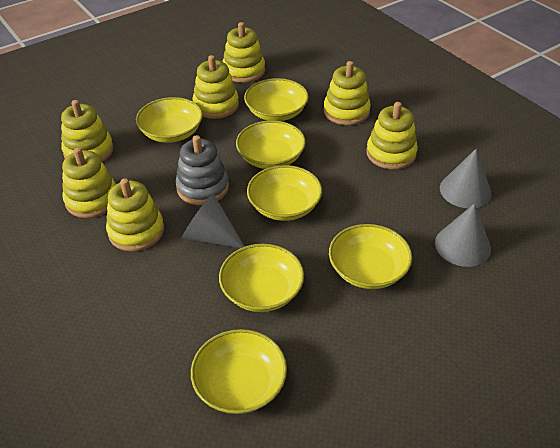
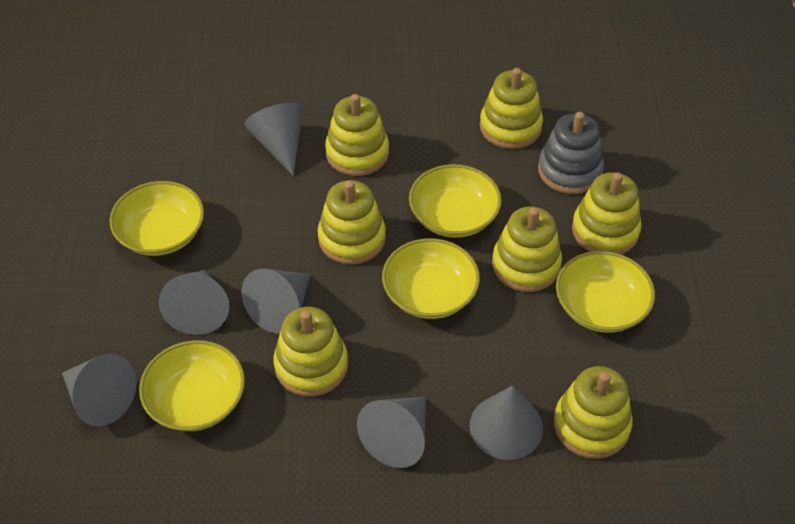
grey cone: 3 -> 6
yellow bowl: 7 -> 5

